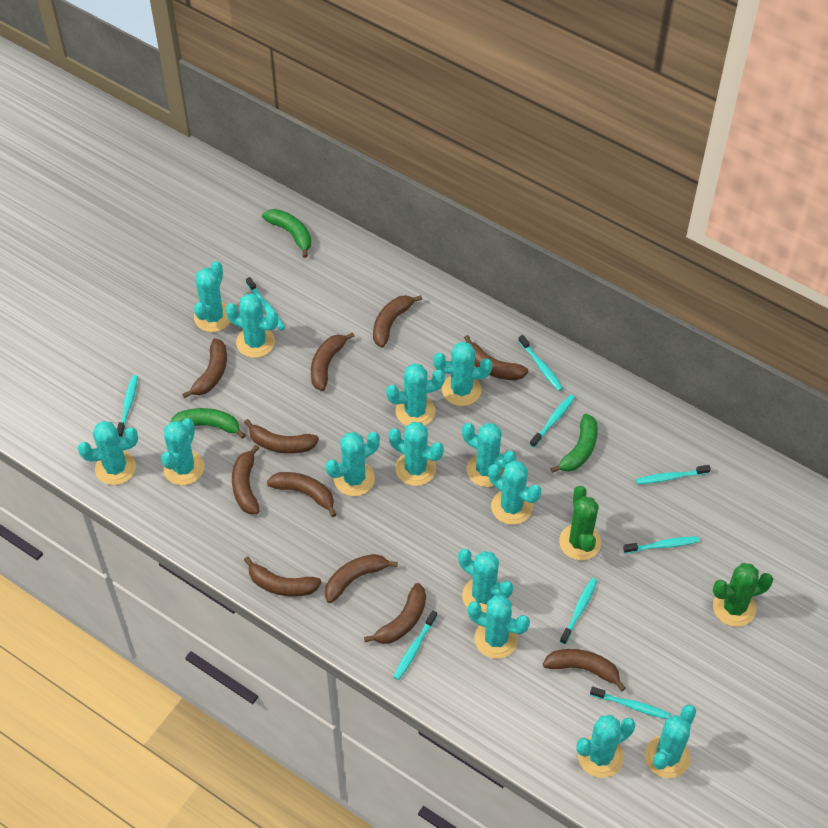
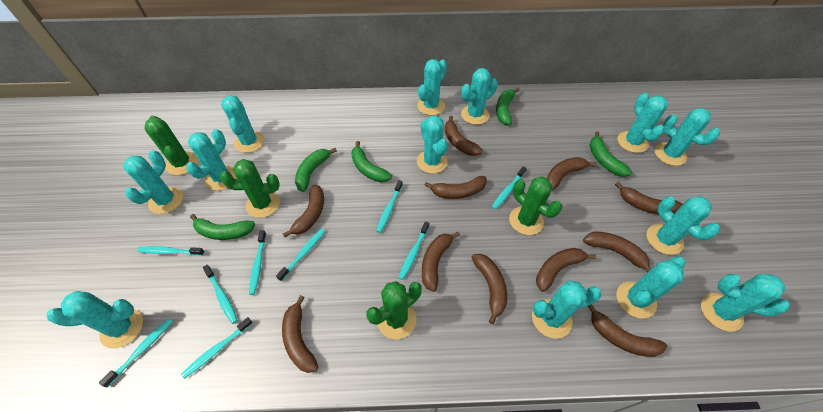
green banana: 3 -> 5
green cactus: 2 -> 4
turquoise cactus: 14 -> 13

